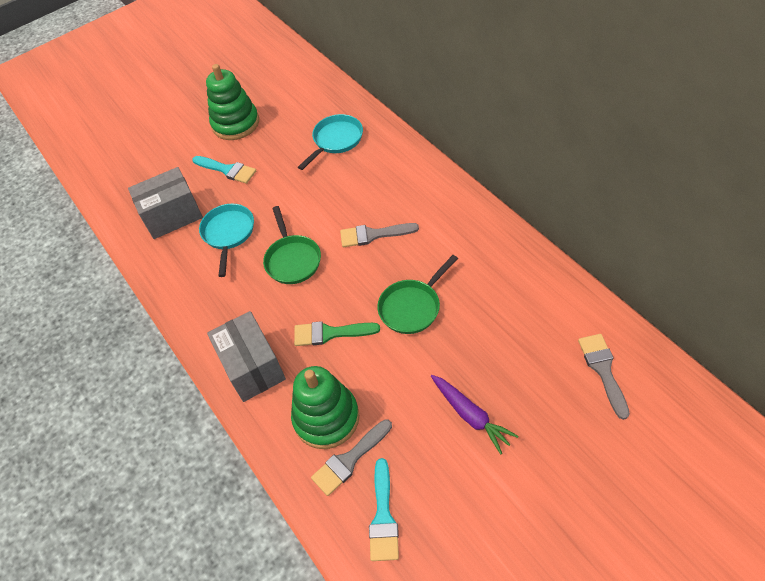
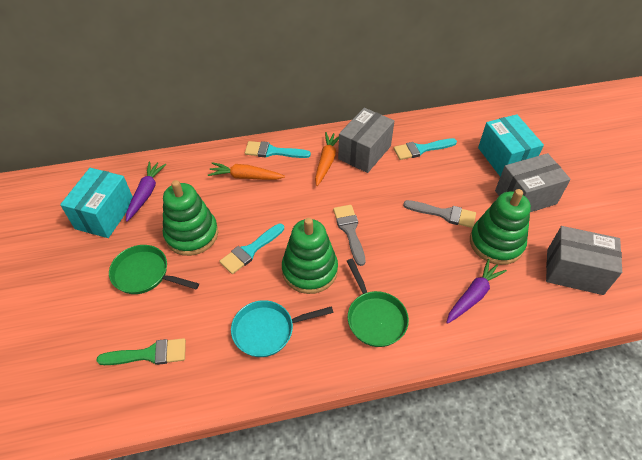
green stacking toy: 2 -> 3
grey box: 2 -> 3
grey brush: 3 -> 2
orange carrot: 0 -> 2
purple carrot: 1 -> 2
turquoise box: 0 -> 2
turquoise brush: 2 -> 3
turquoise pan: 2 -> 1

